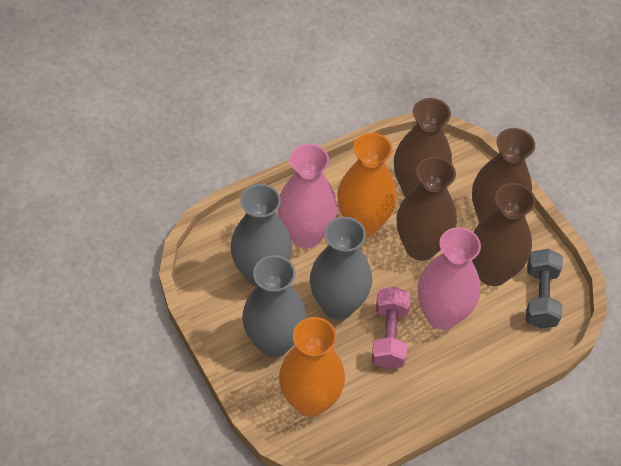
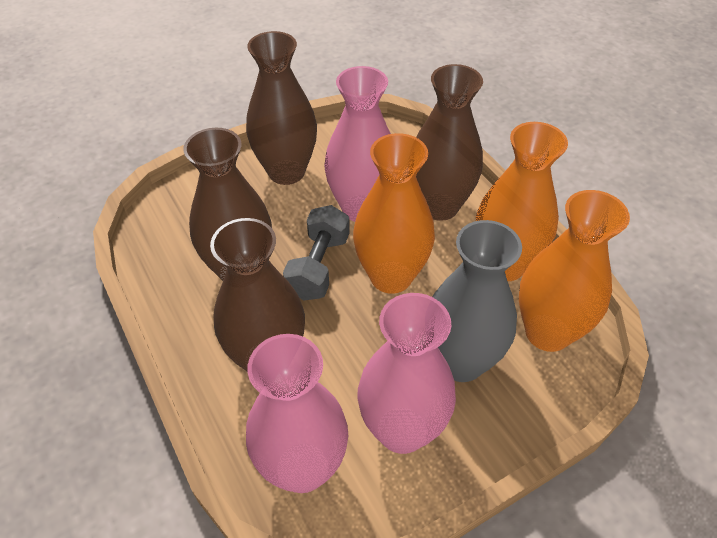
grey vase: 3 -> 1
orange vase: 2 -> 3
pink dumbbell: 1 -> 0
pink vase: 2 -> 3

